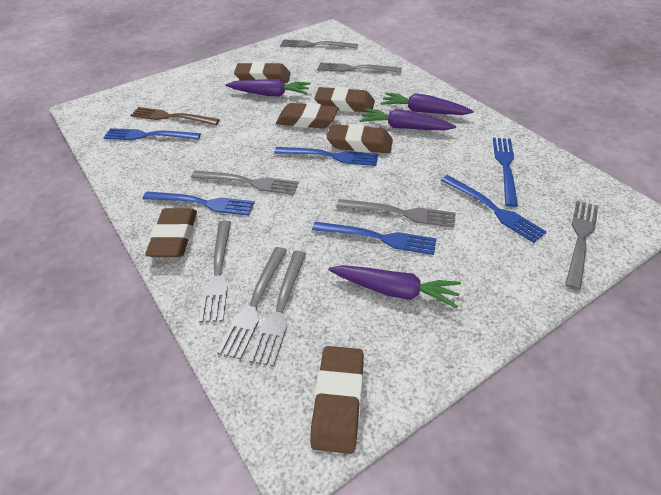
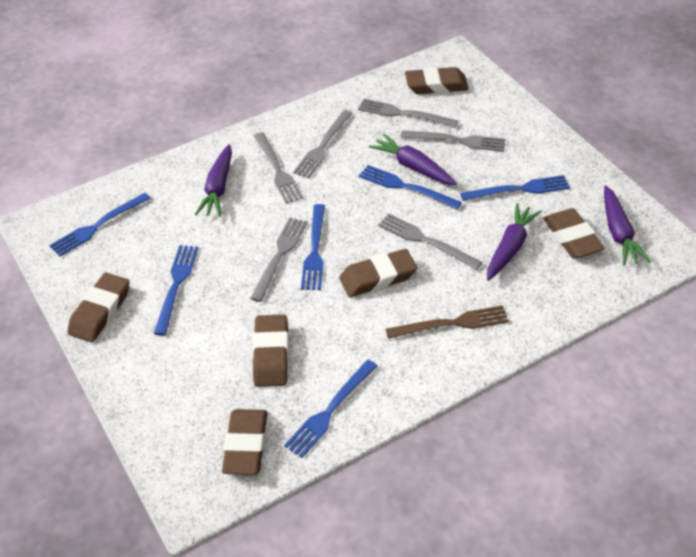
grey fork: 8 -> 6

